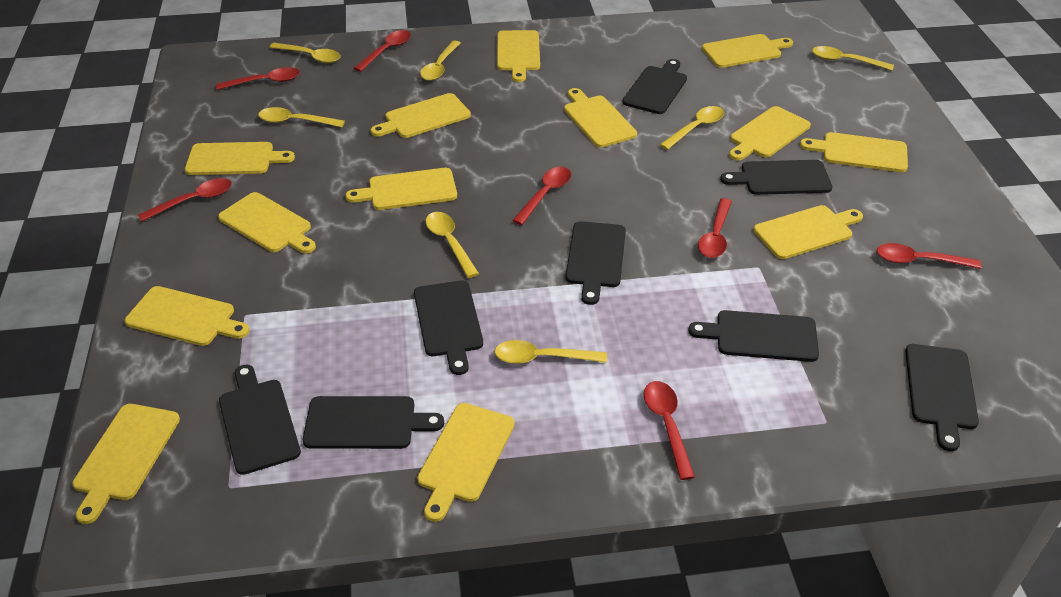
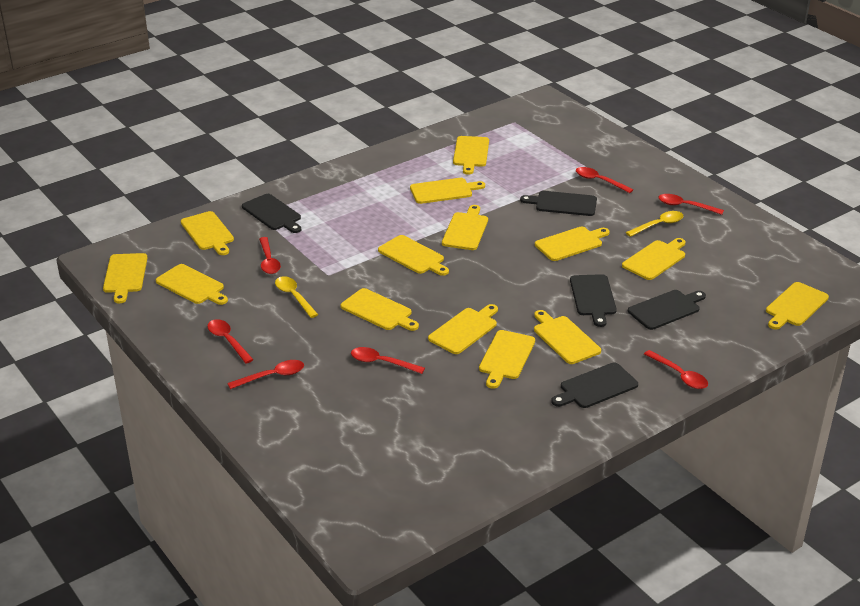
black cutting board: 8 -> 5
yellow cutting board: 13 -> 14
yellow spoon: 7 -> 2

